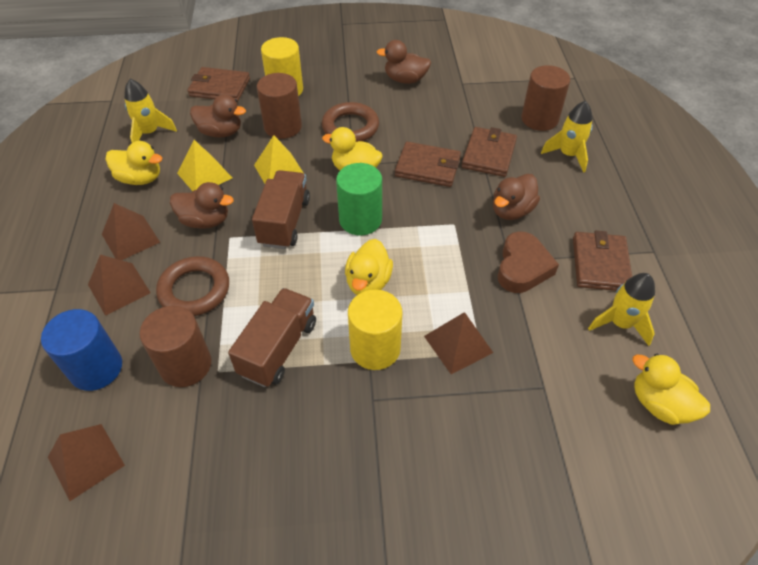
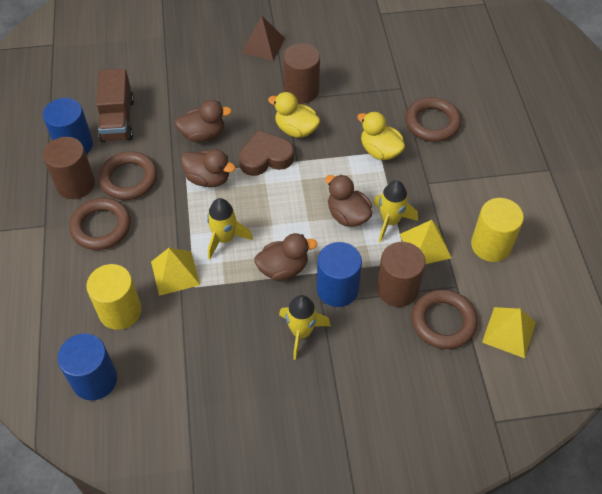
blue cylinder: 1 -> 3
brown pyramid: 4 -> 1
brown ring: 2 -> 4
brown truck: 2 -> 1
brown wallet: 4 -> 0
green cylinder: 1 -> 0
yellow duck: 4 -> 2
yellow pyramid: 2 -> 3

